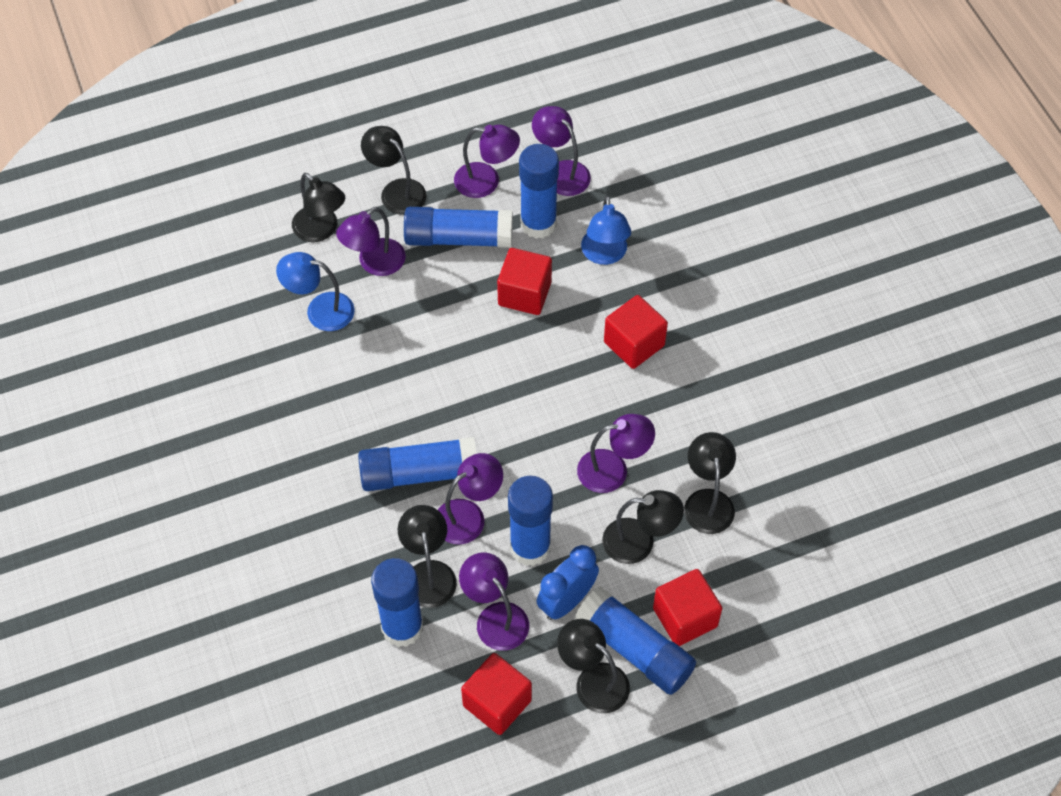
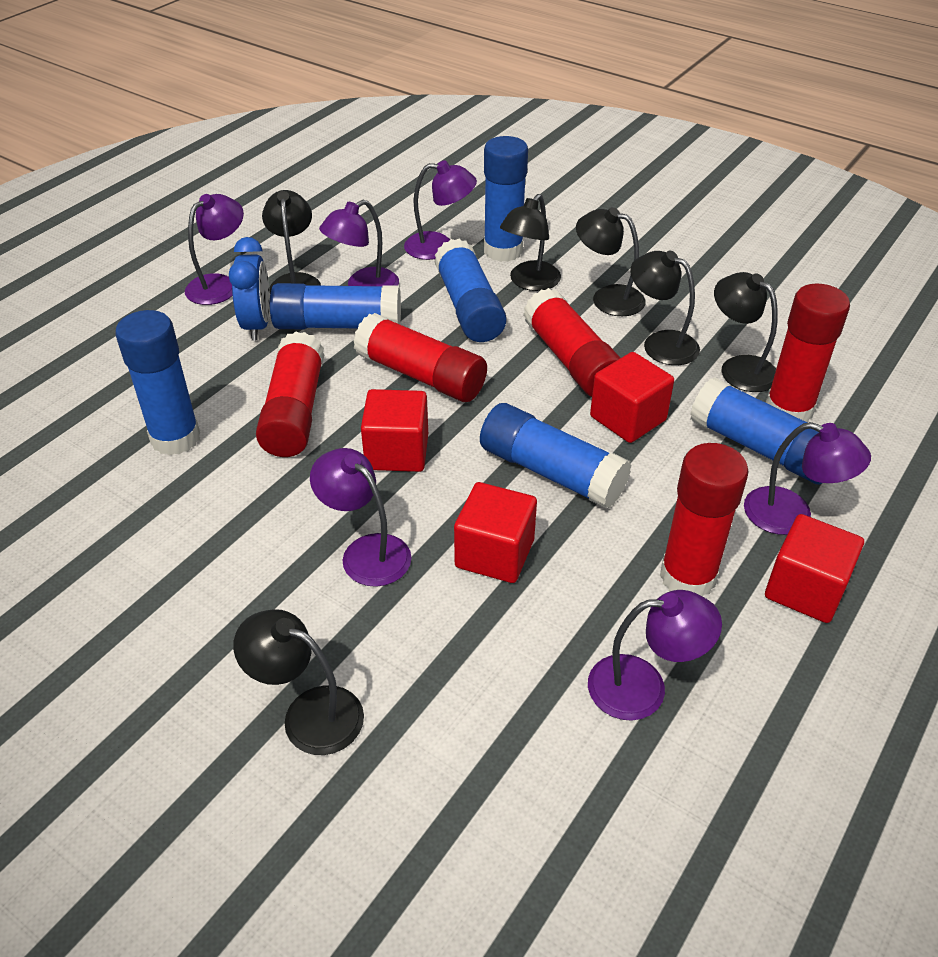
blue lamp: 2 -> 0
red glue stick: 0 -> 5

